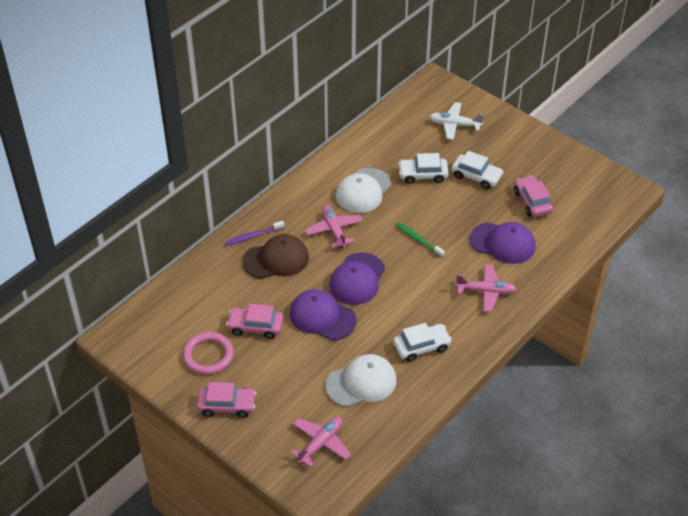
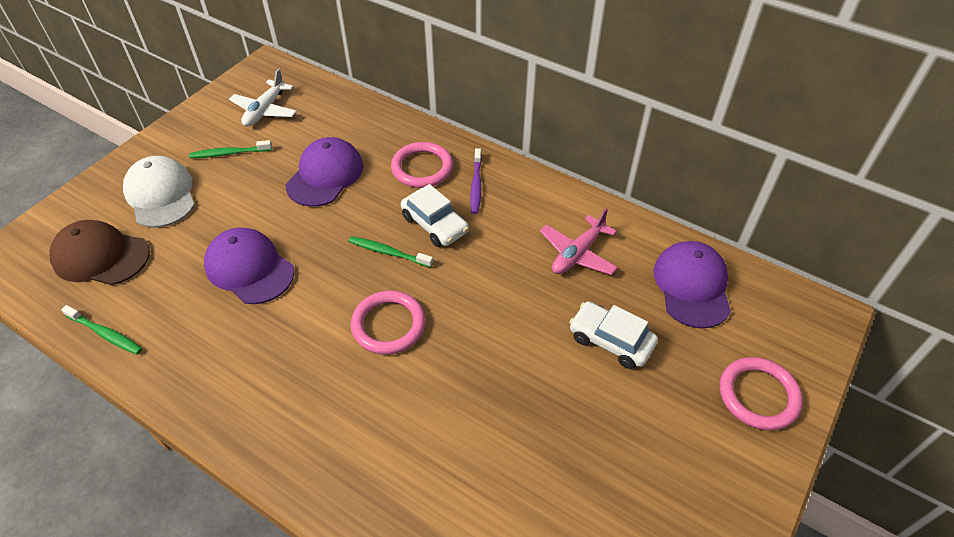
green toothbrush: 1 -> 3
pink car: 3 -> 0
pink plane: 3 -> 1
pink ring: 1 -> 3
white cap: 2 -> 1
white car: 3 -> 2

